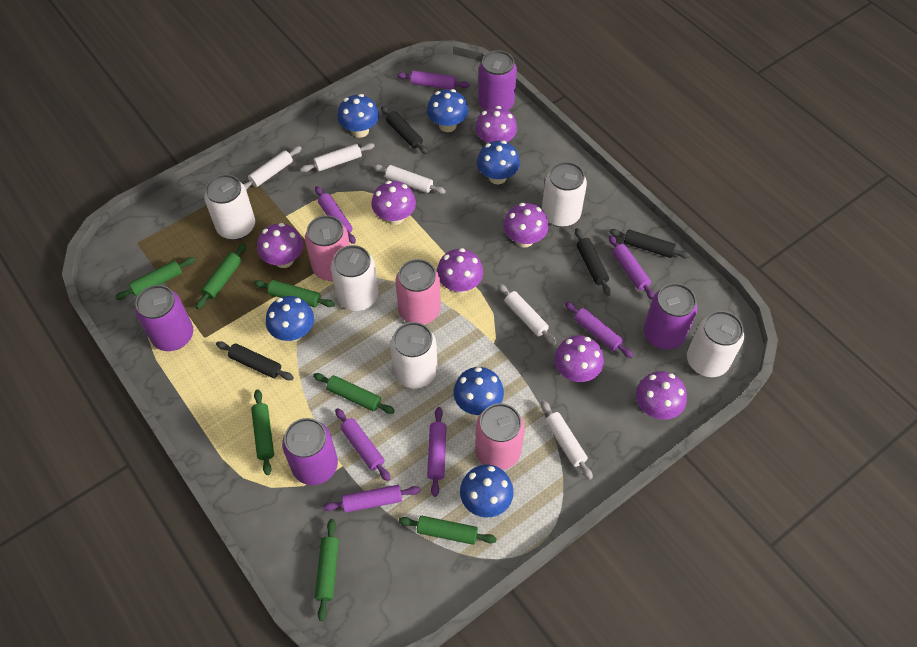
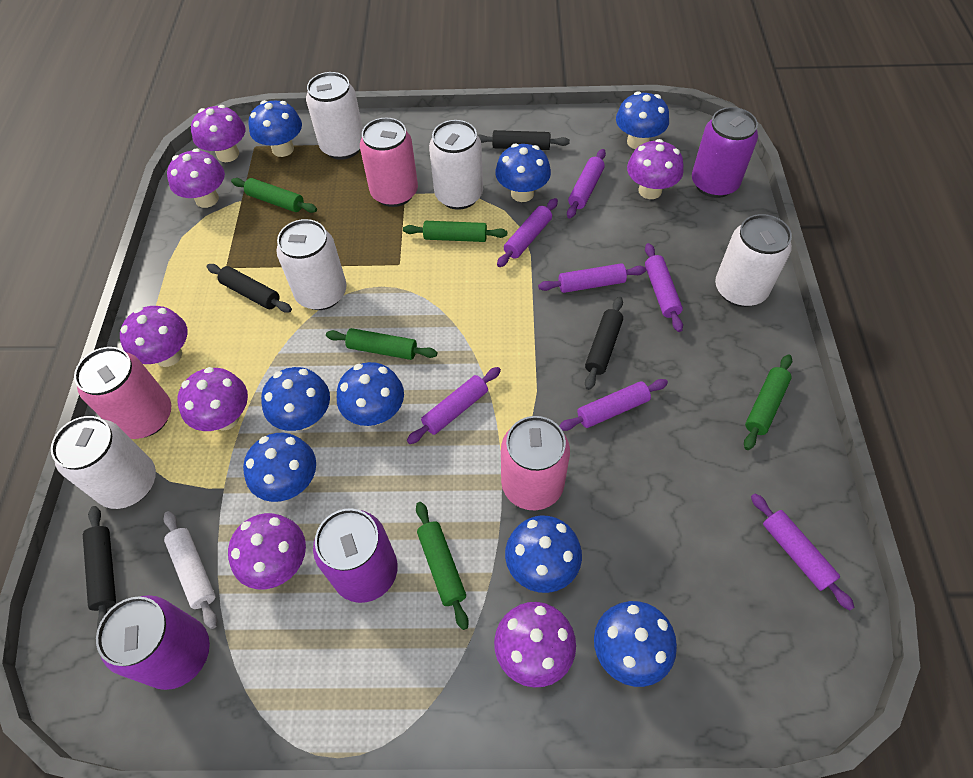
blue mushroom: 6 -> 8
green rolling pin: 7 -> 5
purple can: 4 -> 3
white rolling pin: 5 -> 1

